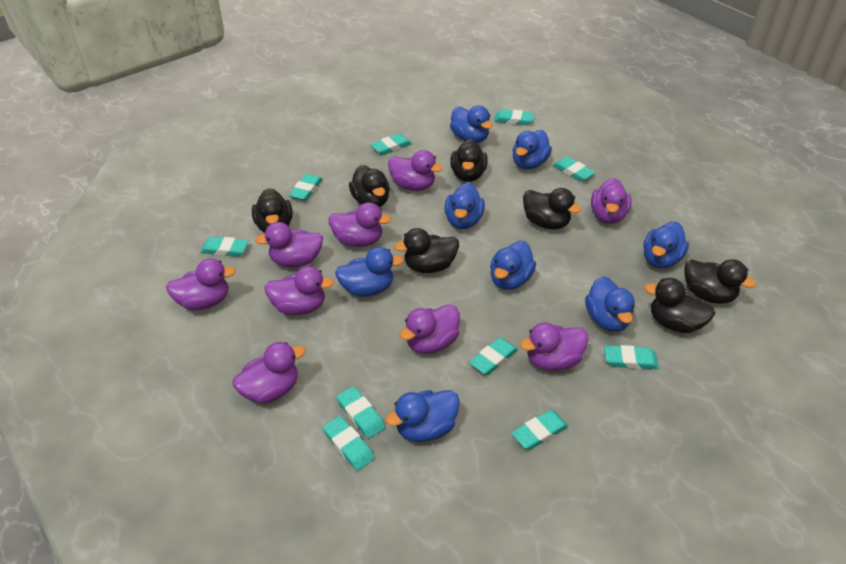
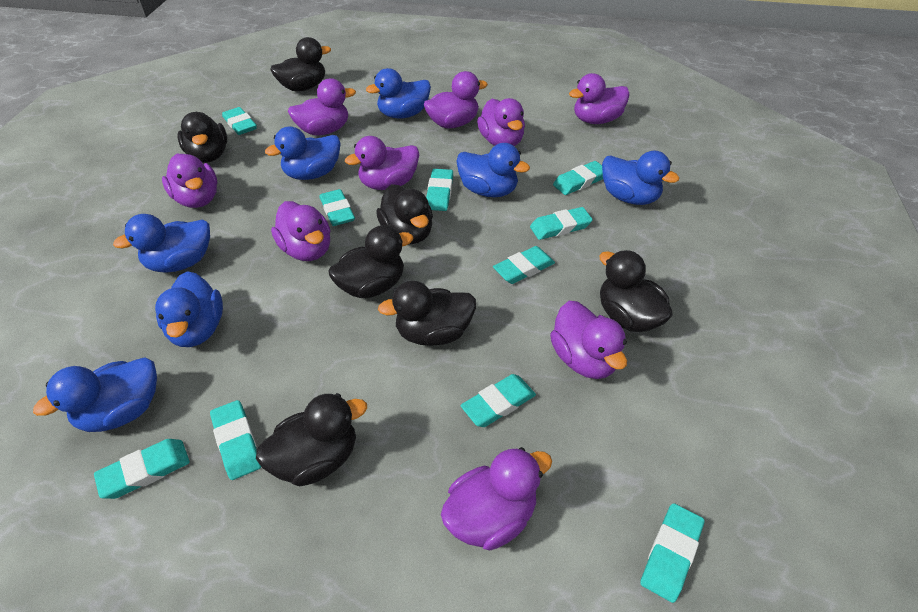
blue duck: 8 -> 7

